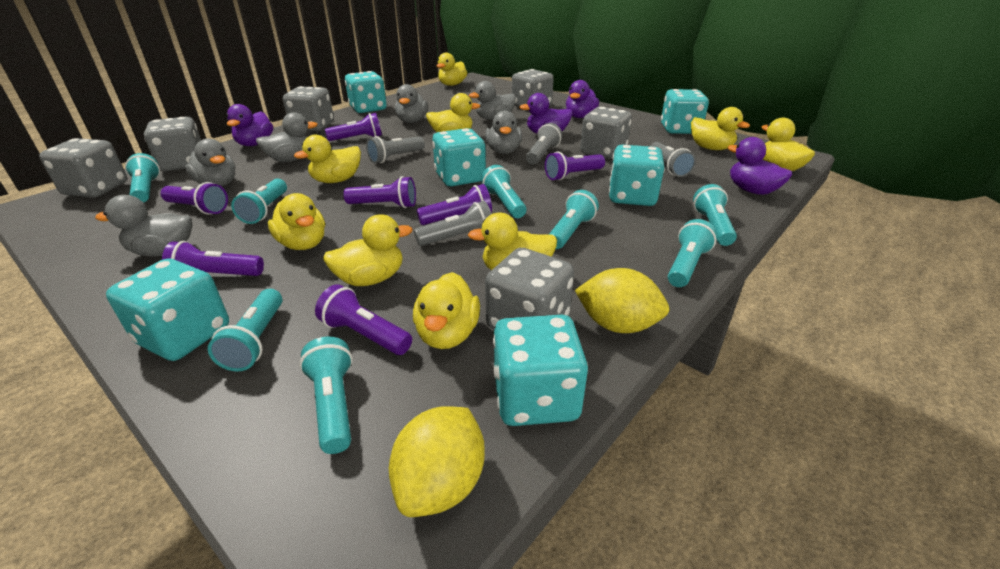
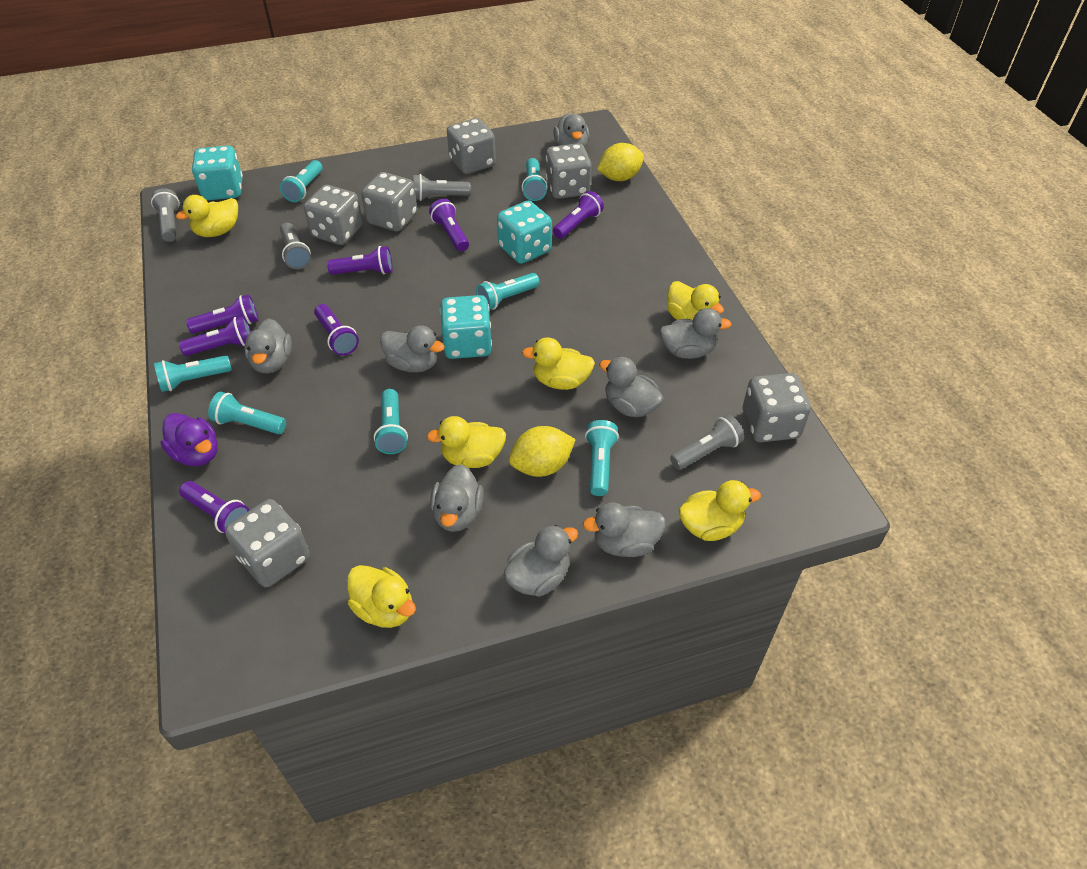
grey duck: 6 -> 8
purple duck: 4 -> 1
turquoise dice: 6 -> 3
turquoise flashlight: 8 -> 7
yellow duck: 9 -> 6

